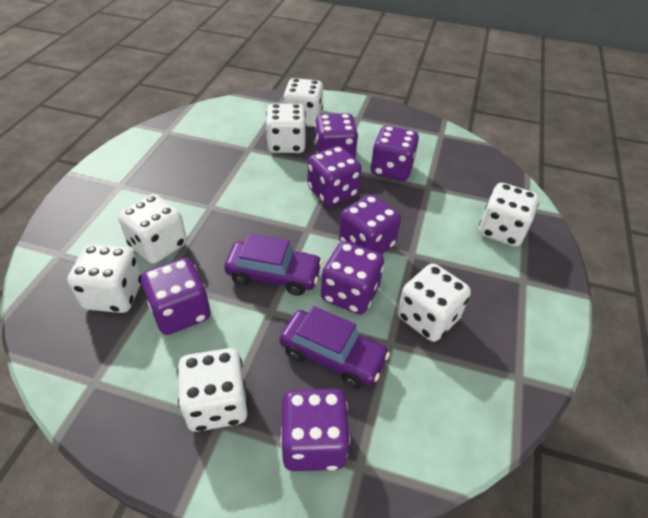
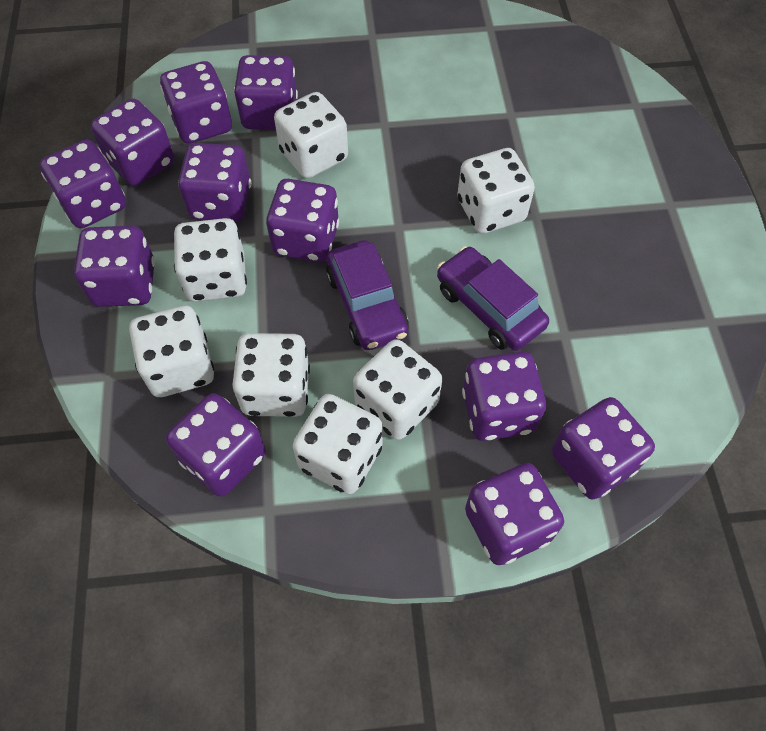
purple dice: 7 -> 11

